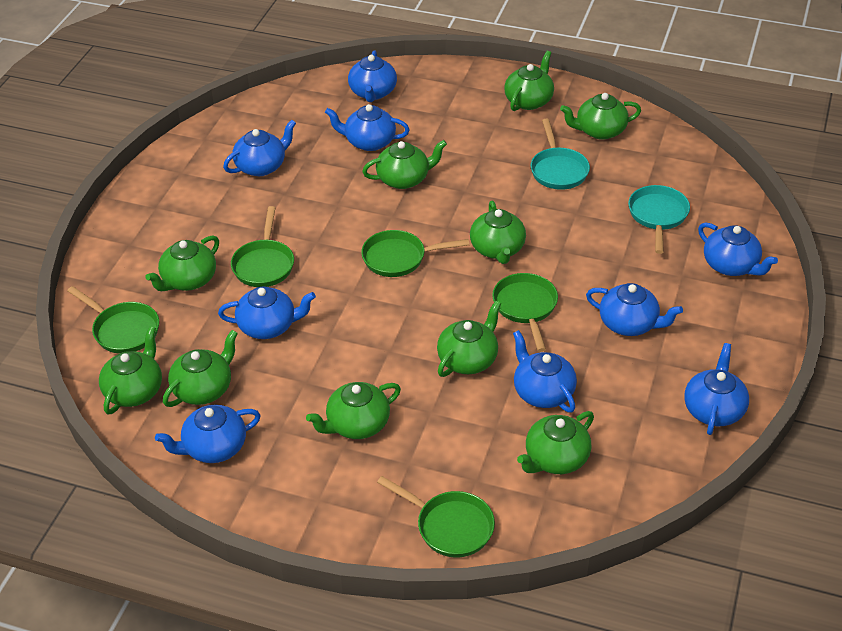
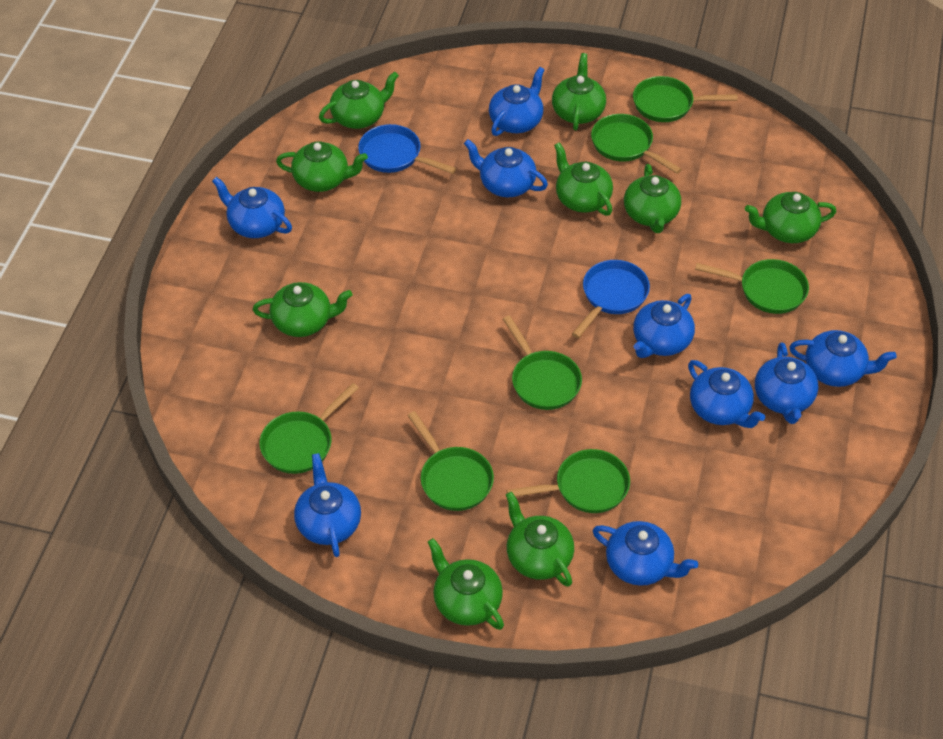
blue pan: 0 -> 2
green pan: 5 -> 7
green teapot: 10 -> 9
turquoise pan: 2 -> 0

